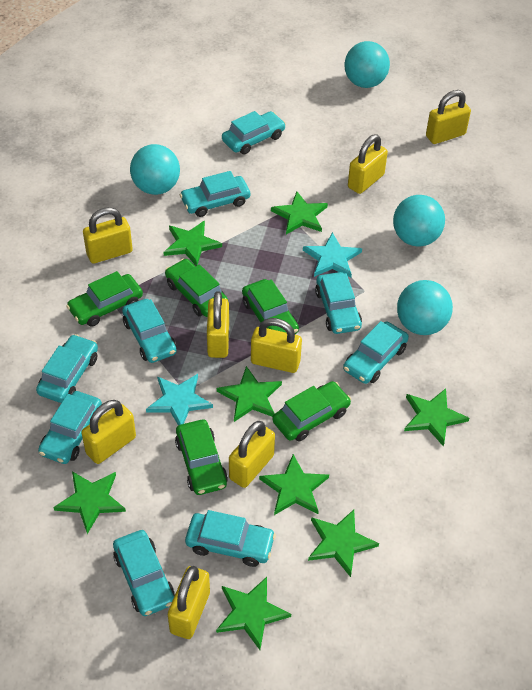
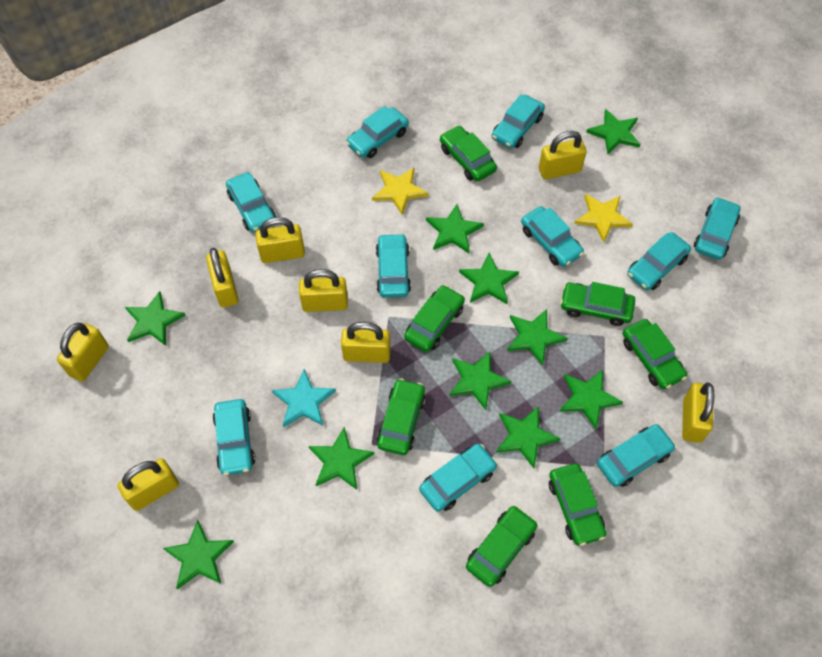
green car: 5 -> 7
green star: 8 -> 10
turquoise ball: 4 -> 0
turquoise car: 9 -> 10
turquoise star: 2 -> 1
yellow star: 0 -> 2

